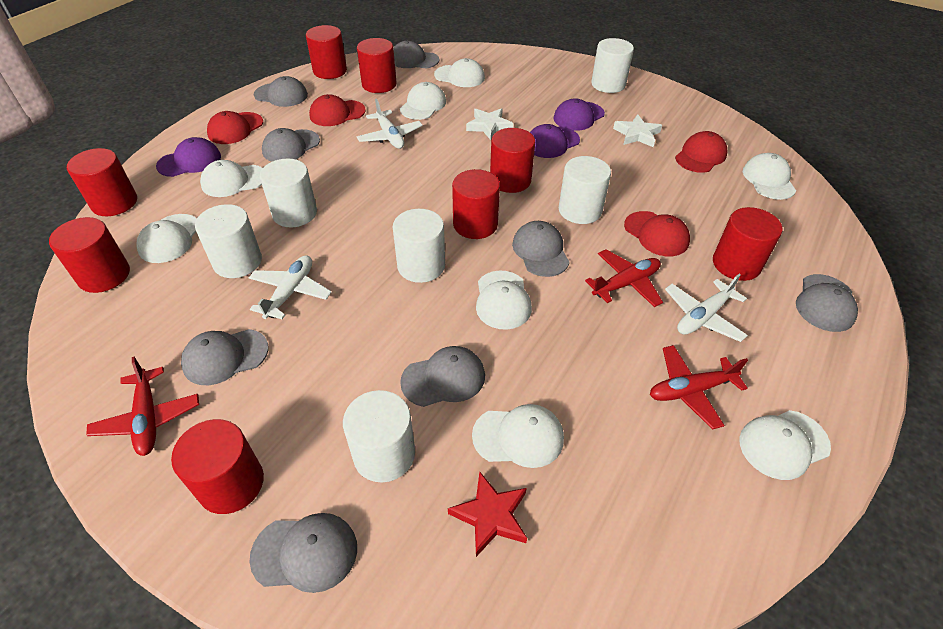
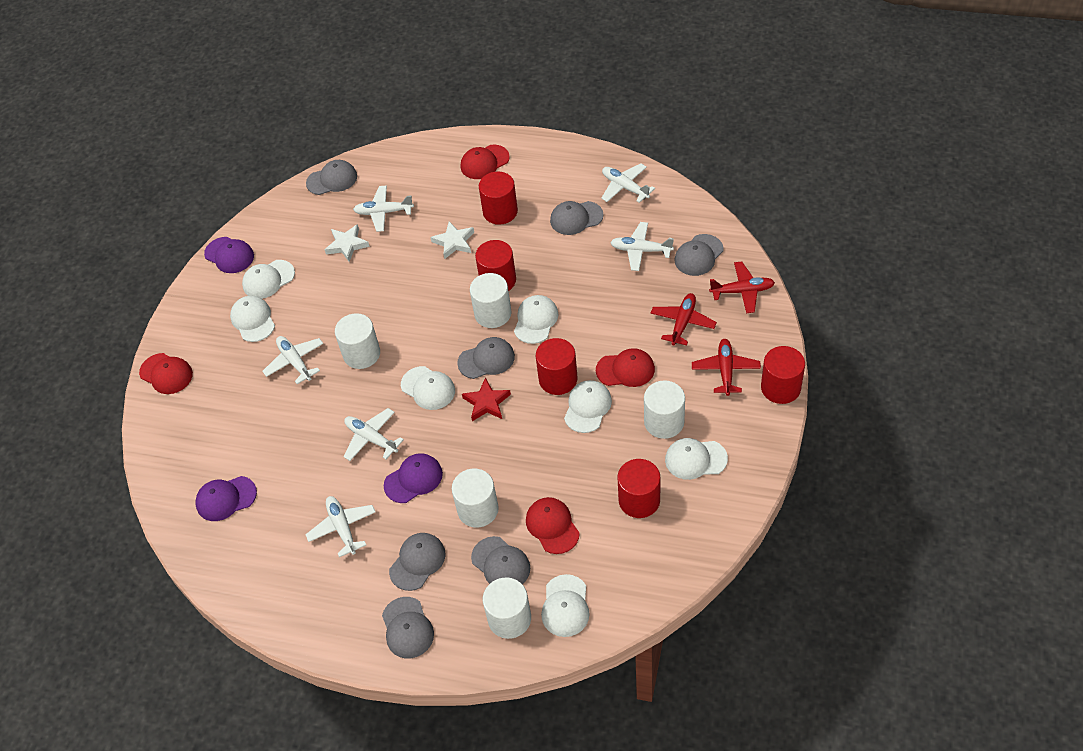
grey cap: 8 -> 7
red cylinder: 8 -> 5
white cap: 8 -> 7
white cylinder: 6 -> 5
white plane: 3 -> 6

